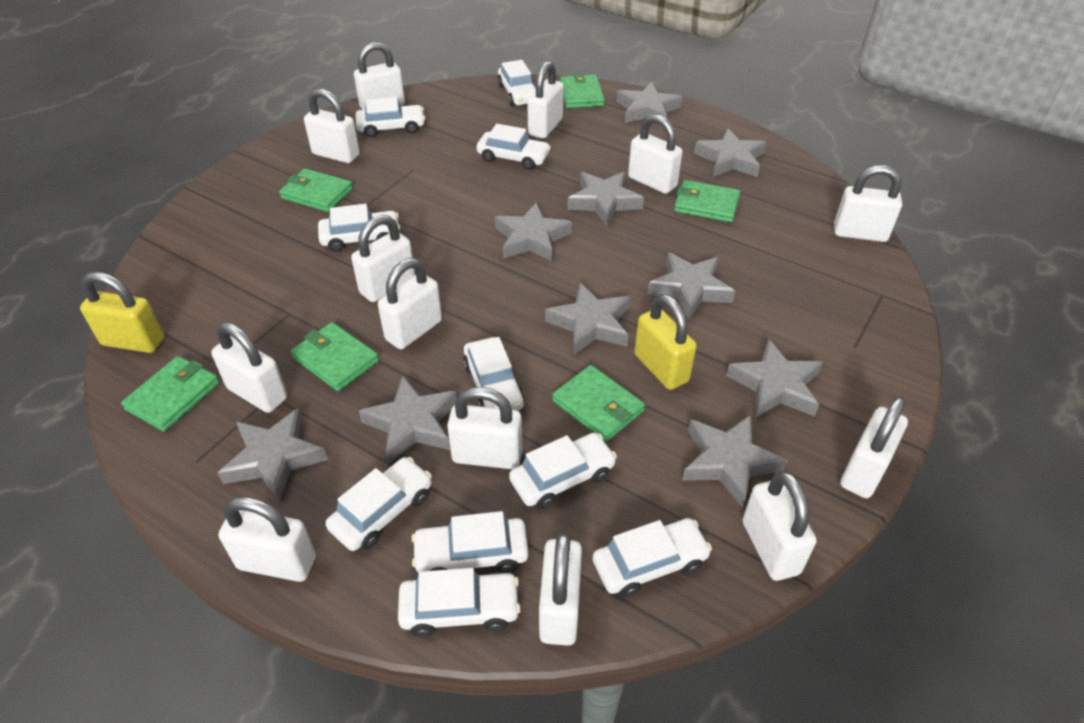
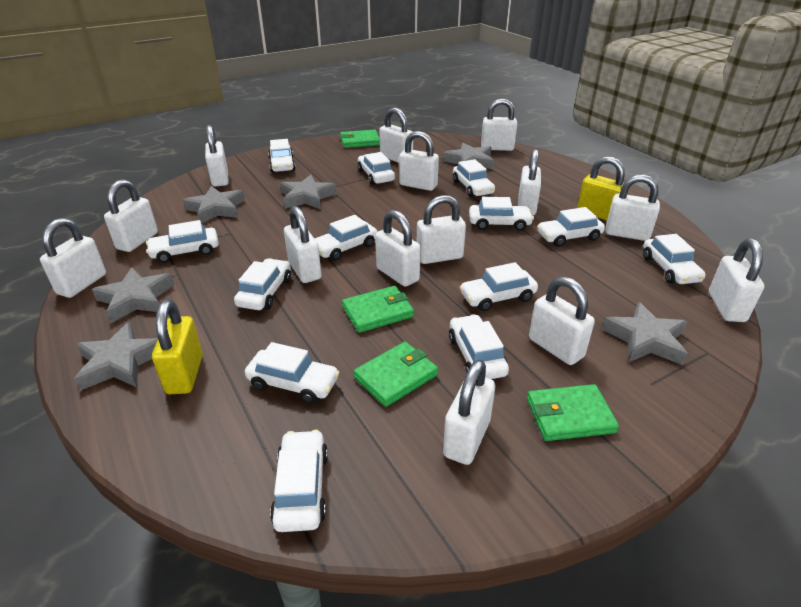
green wallet: 6 -> 4
grey star: 10 -> 6
white car: 10 -> 13
white padlock: 13 -> 14

